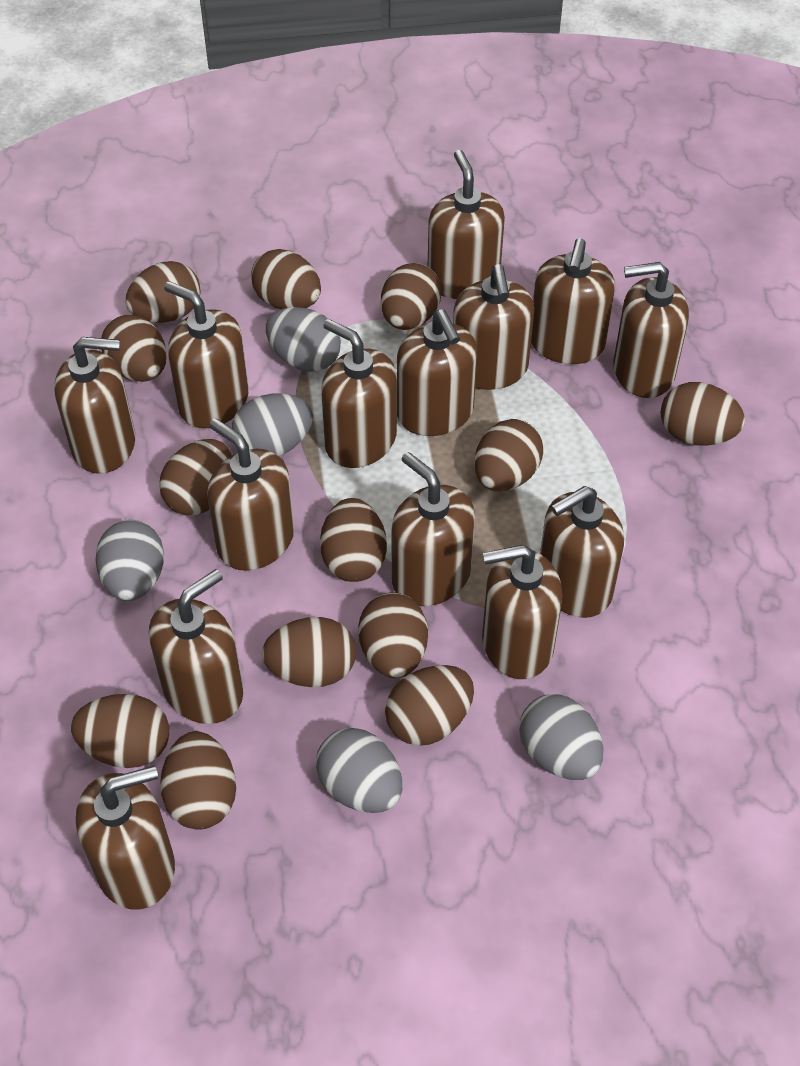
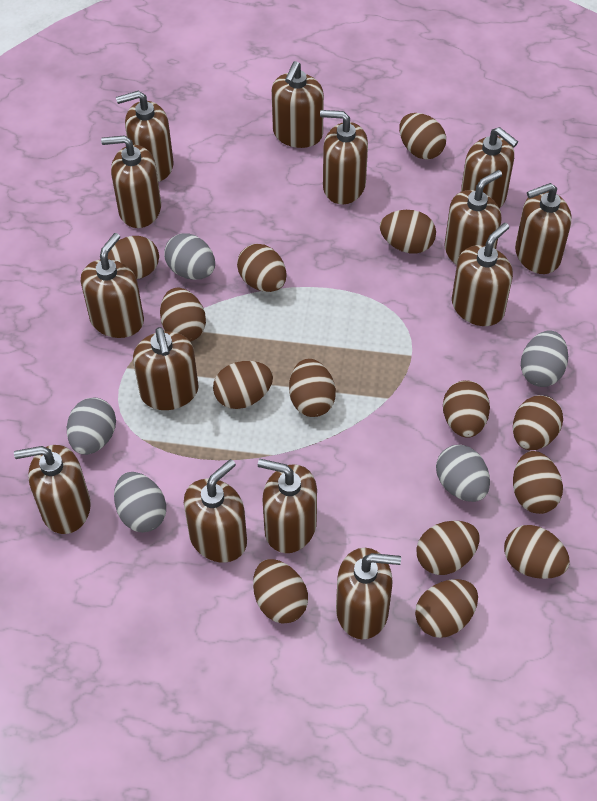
brown egg: 13 -> 14

